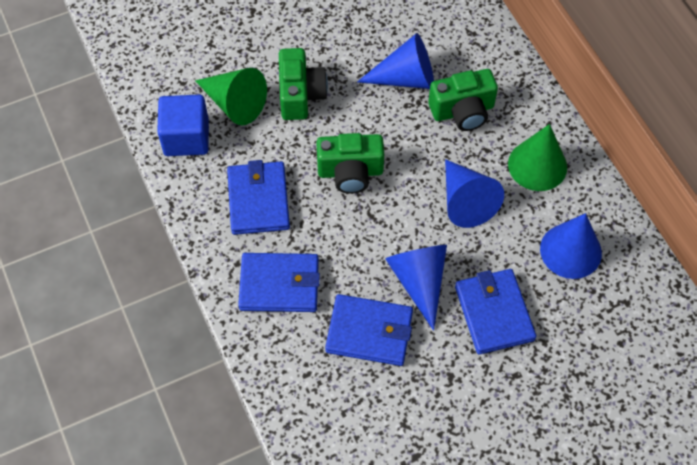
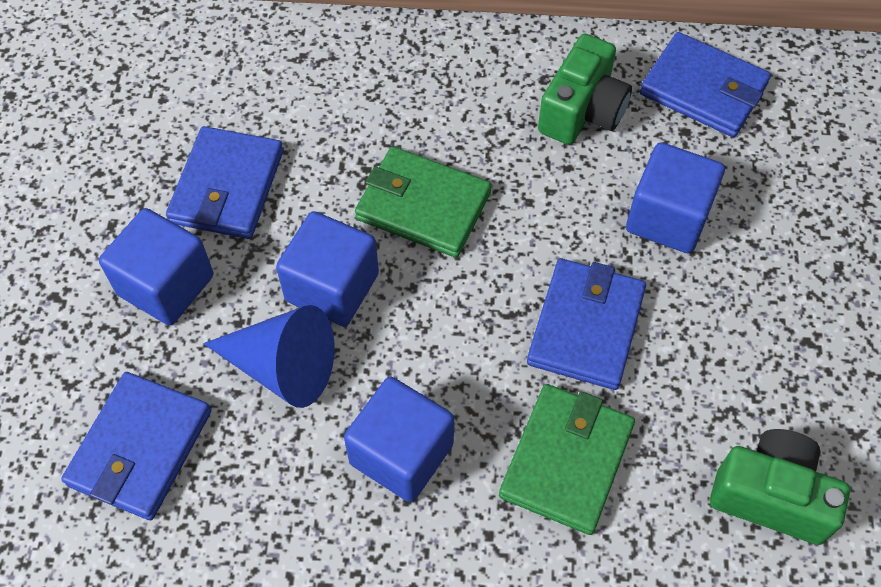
blue cone: 4 -> 1
blue cube: 1 -> 4
green camera: 3 -> 2
green cone: 2 -> 0
green wallet: 0 -> 2

